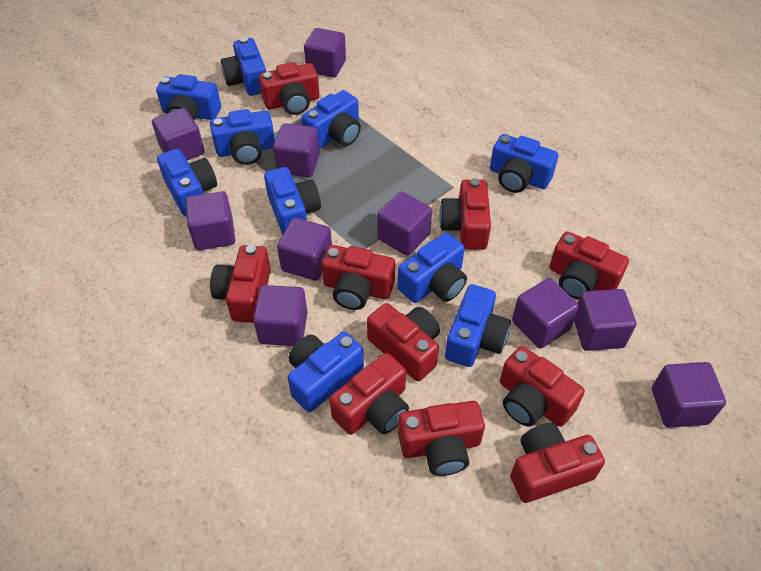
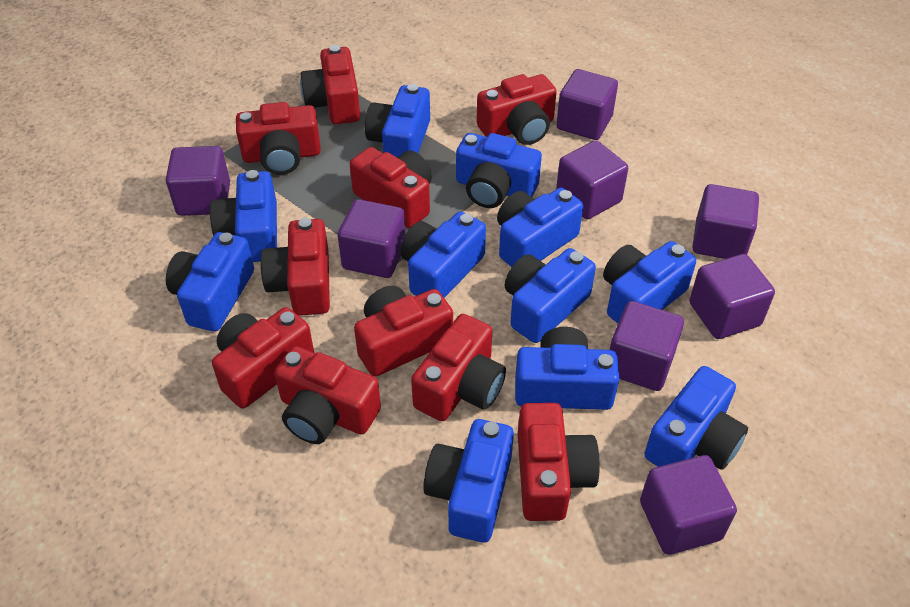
blue camera: 10 -> 11
purple cube: 10 -> 8

